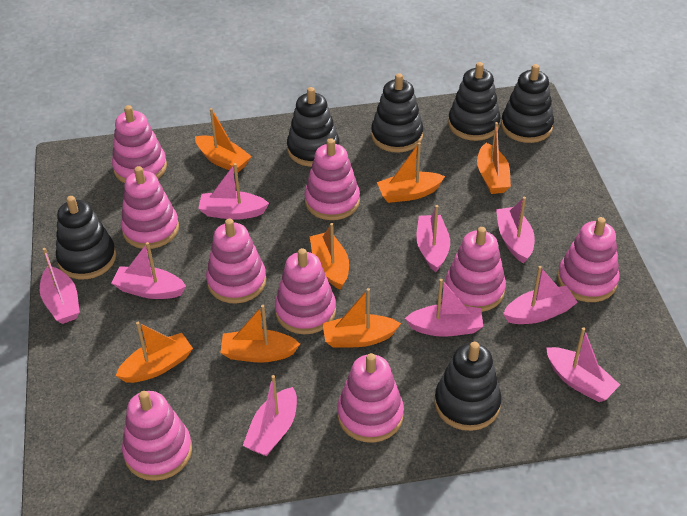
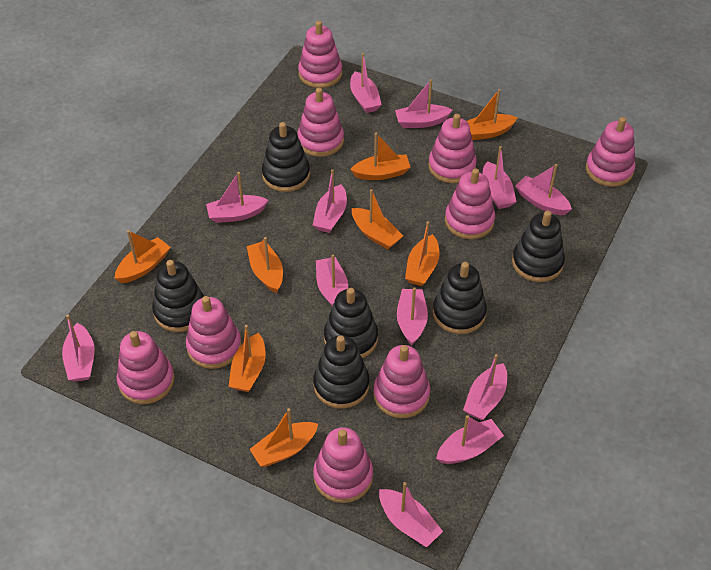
orange boat: 7 -> 8
pink boat: 9 -> 12

